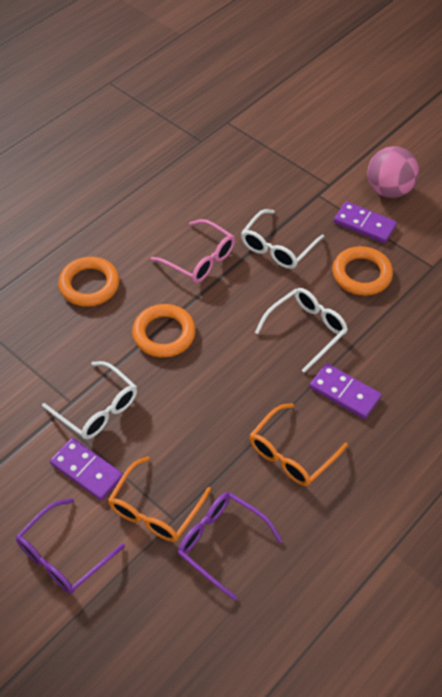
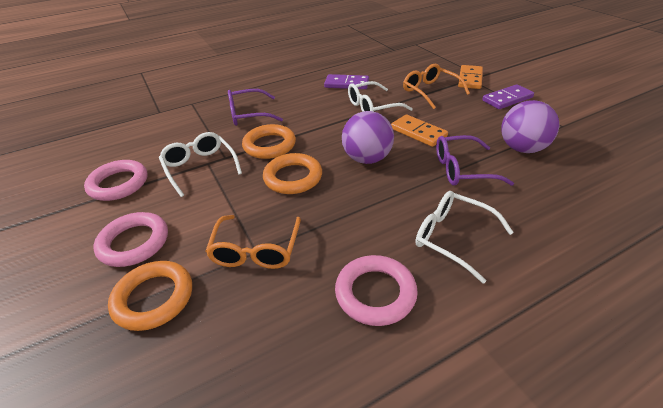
orange domino: 0 -> 2
pink ball: 1 -> 0
pink glasses: 1 -> 0
pink ring: 0 -> 3
purple ball: 0 -> 2
purple domino: 3 -> 2

